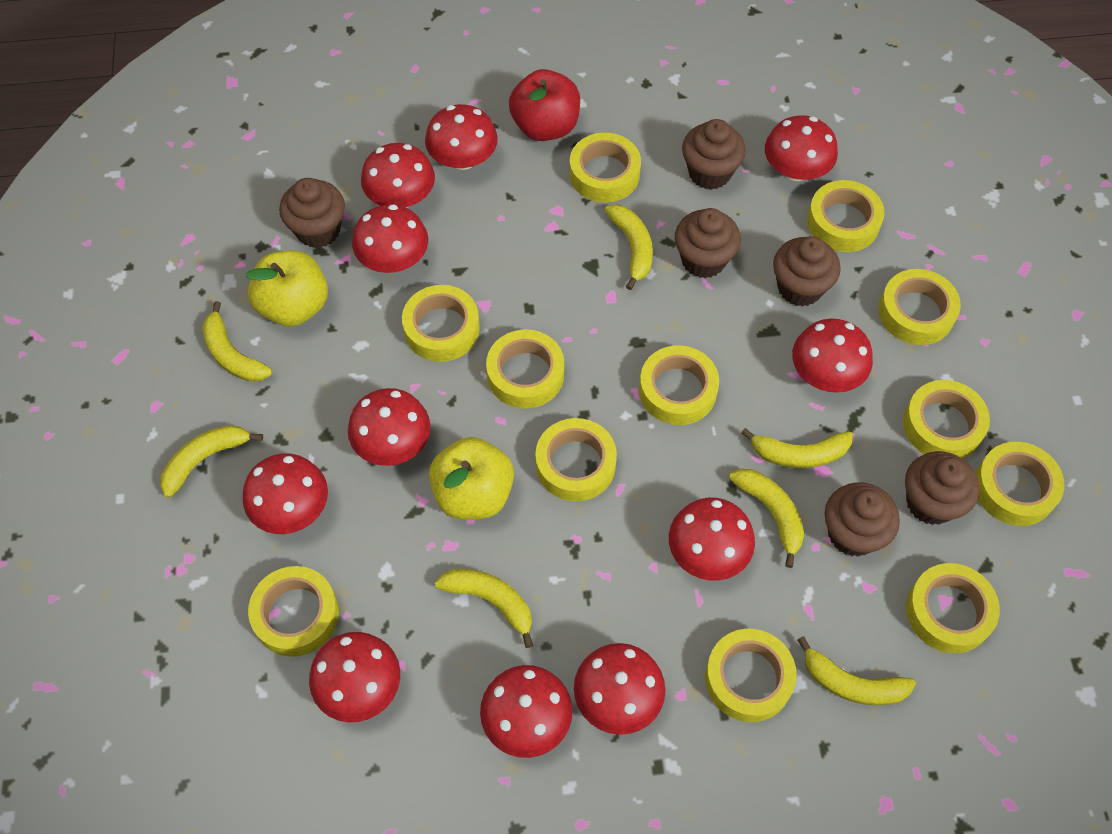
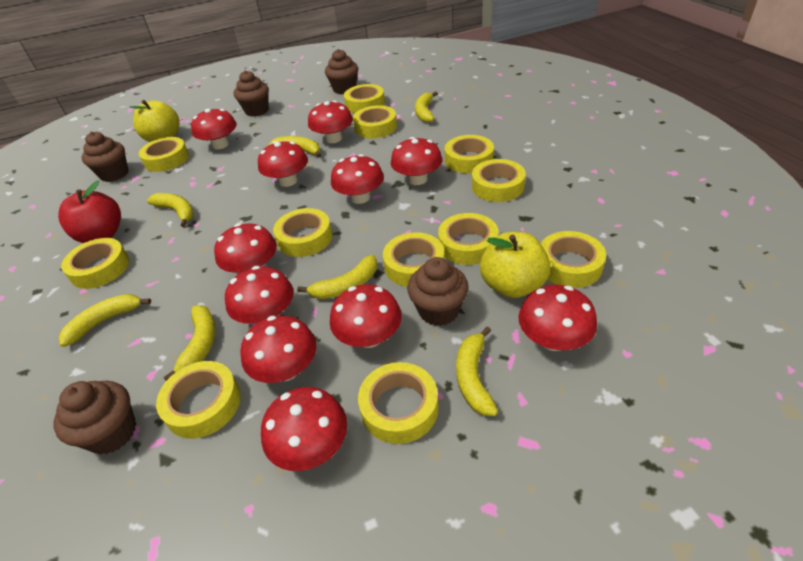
brown cupcake: 6 -> 5

